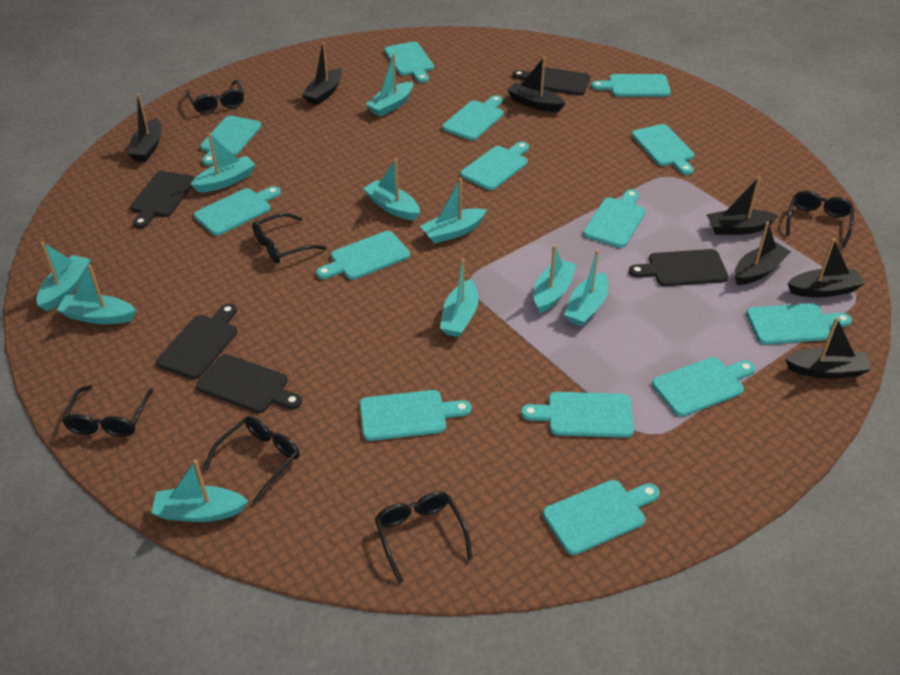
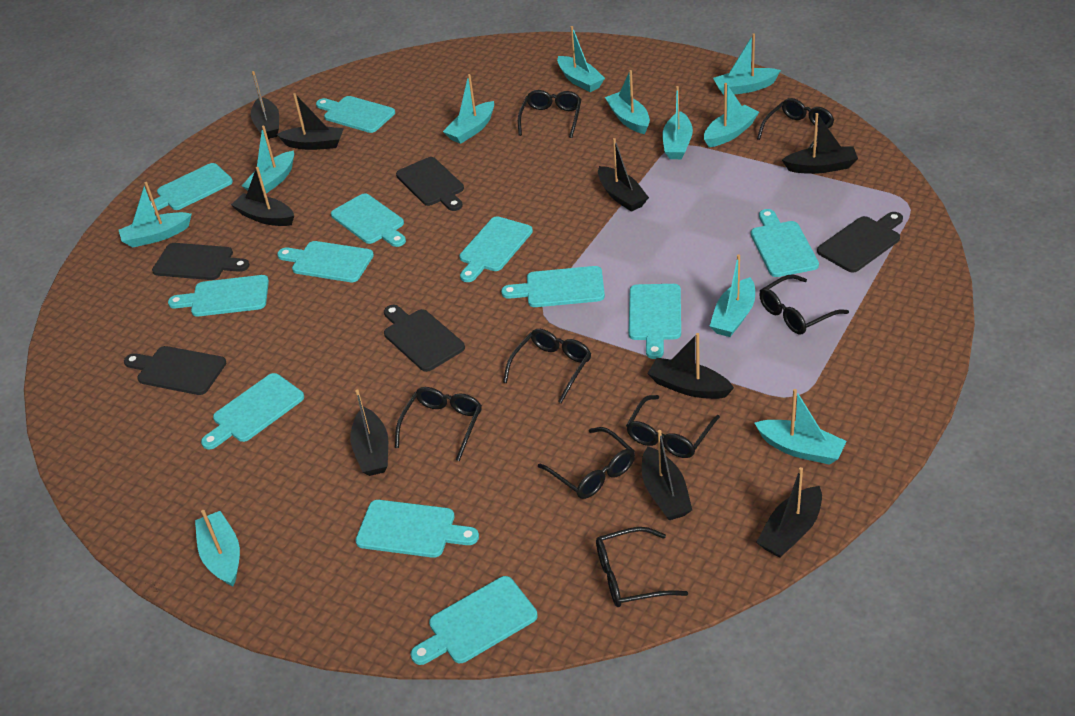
black boat: 7 -> 9
black glasses: 6 -> 8
turquoise boat: 10 -> 11
turquoise cutting board: 14 -> 12

